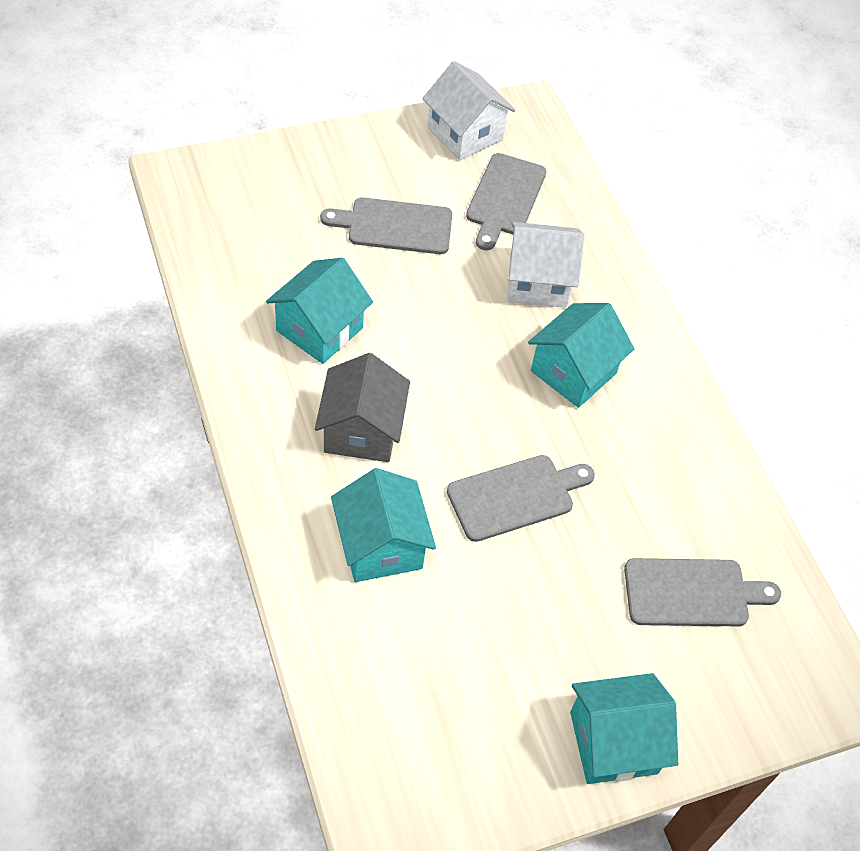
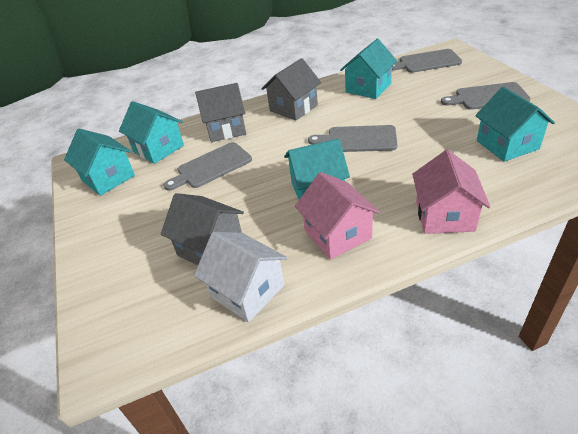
grey house: 1 -> 3
pink house: 0 -> 2
turquoise house: 4 -> 5
white house: 2 -> 1

